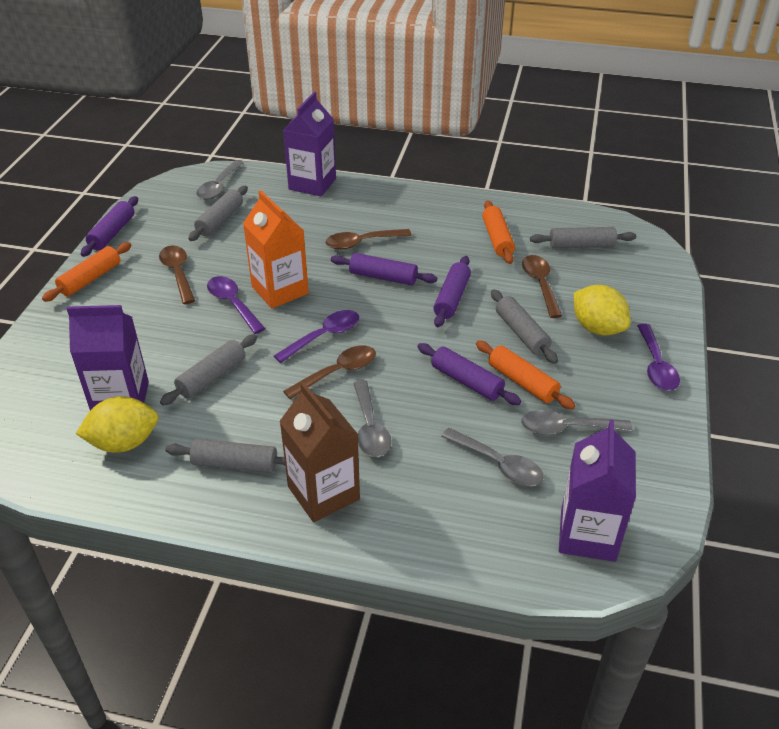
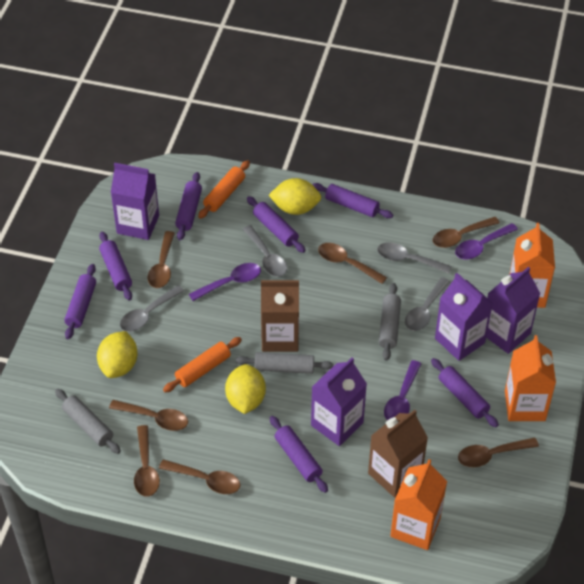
brown carton: 1 -> 2
brown spoon: 4 -> 7
grey rolling pin: 5 -> 3
orange carton: 1 -> 3
orange rolling pin: 3 -> 2
purple carton: 3 -> 4
purple rolling pin: 4 -> 7
yellow lemon: 2 -> 3

